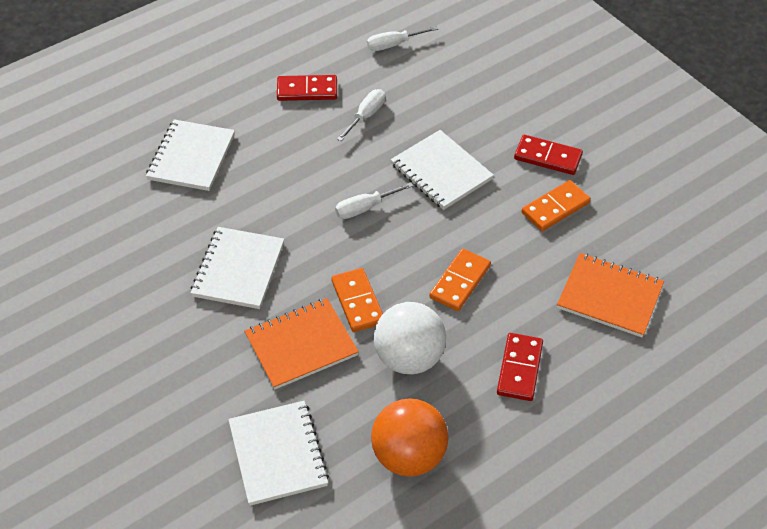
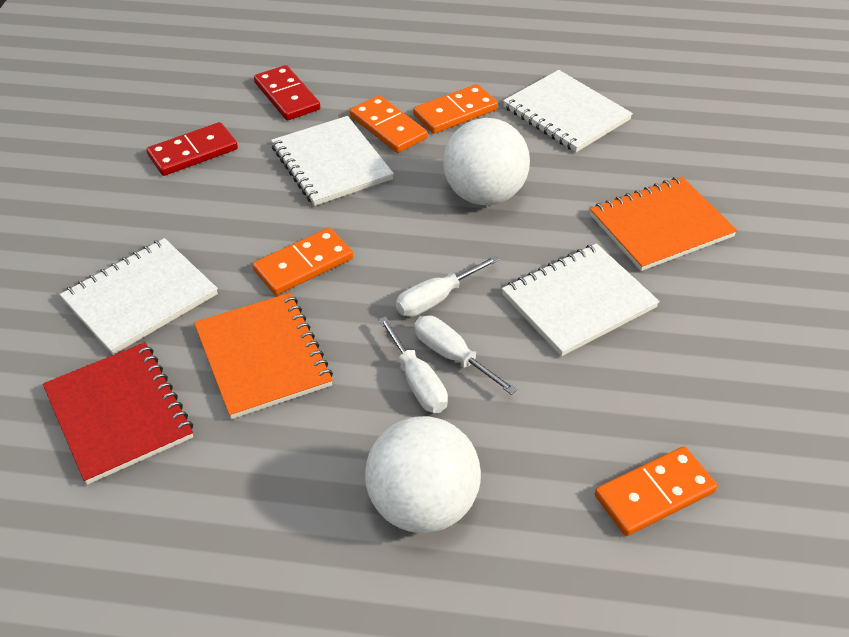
orange ball: 1 -> 0
orange domino: 3 -> 4
red domino: 3 -> 2
red notebook: 0 -> 1
white ball: 1 -> 2

